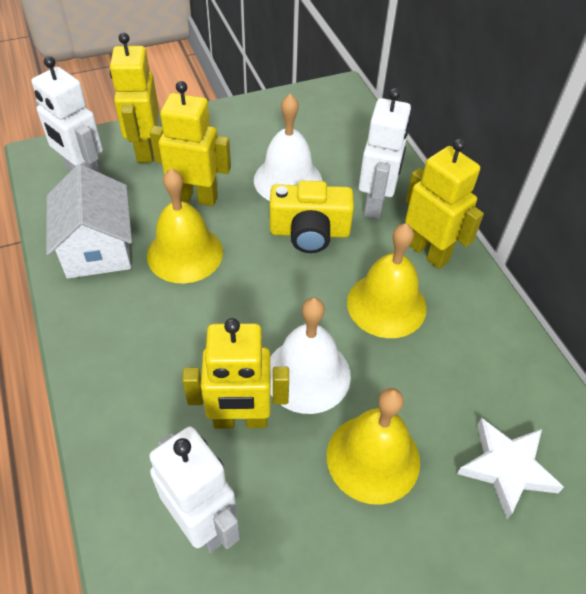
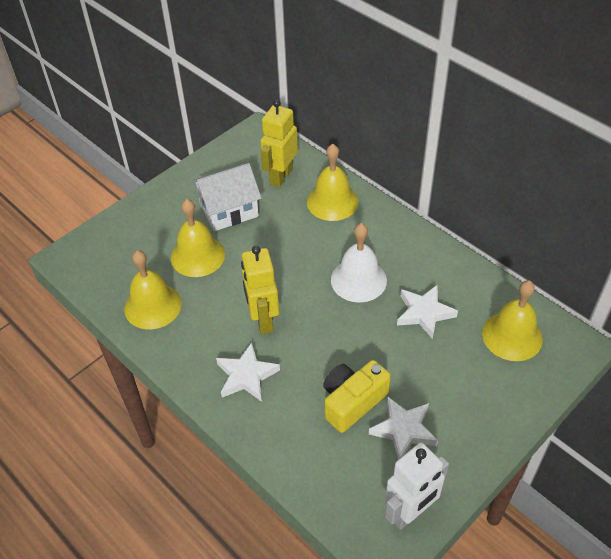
white bell: 2 -> 1
white robot: 3 -> 1
white star: 1 -> 3
yellow bell: 3 -> 4
yellow robot: 4 -> 2

